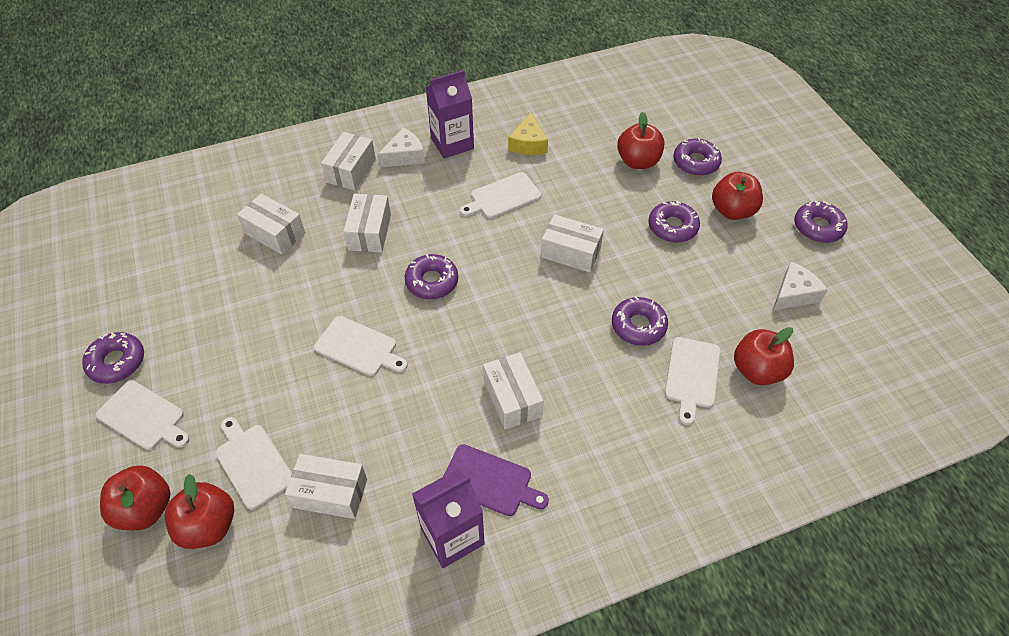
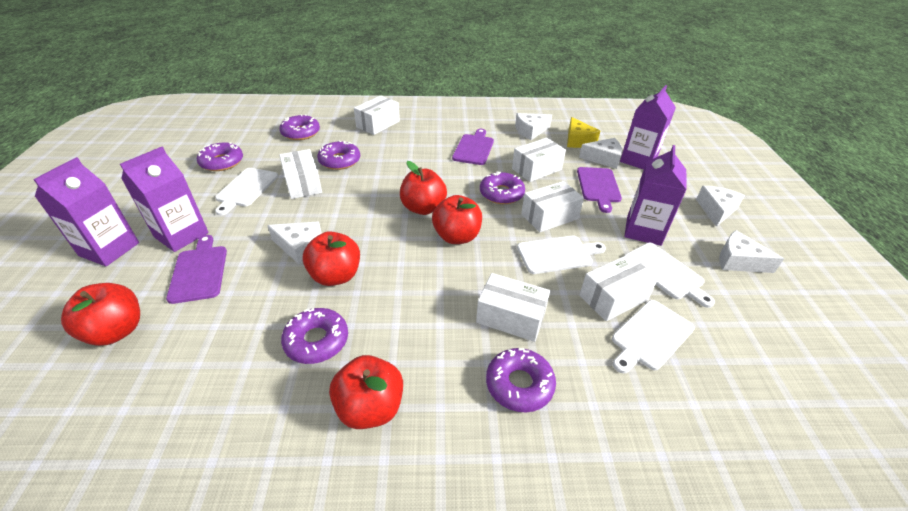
purple carton: 2 -> 4
purple cutting board: 1 -> 3
white cheese: 2 -> 5
white cutting board: 5 -> 4

